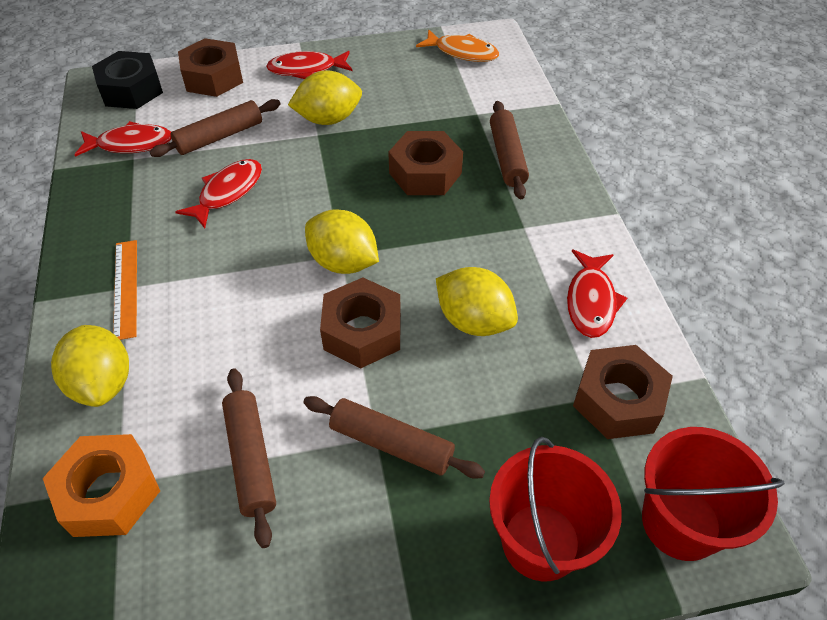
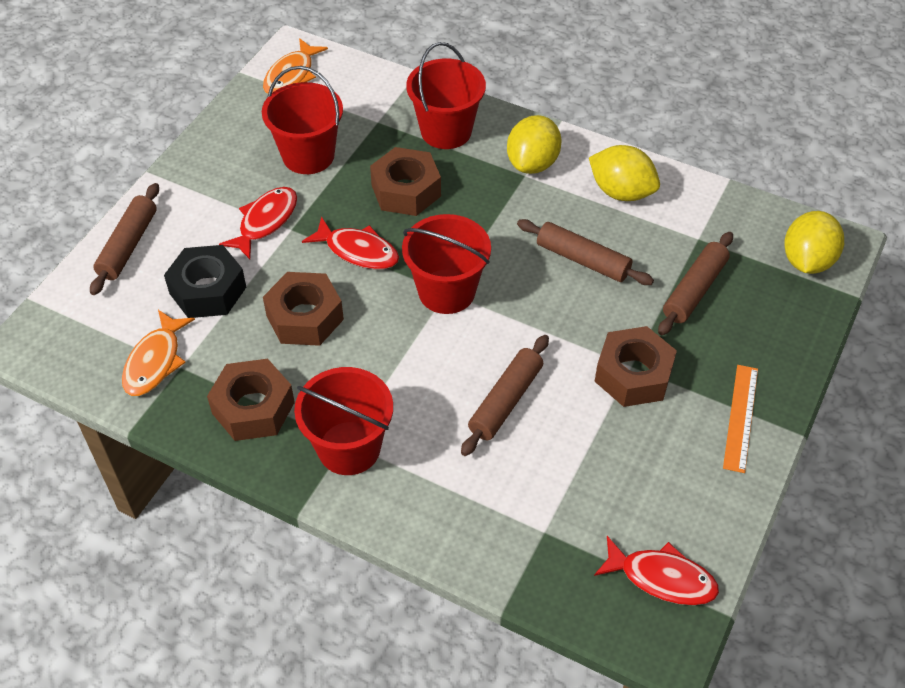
orange fish: 1 -> 2
orange nut: 1 -> 0
red bucket: 2 -> 4
red fish: 4 -> 3
yellow lemon: 4 -> 3

